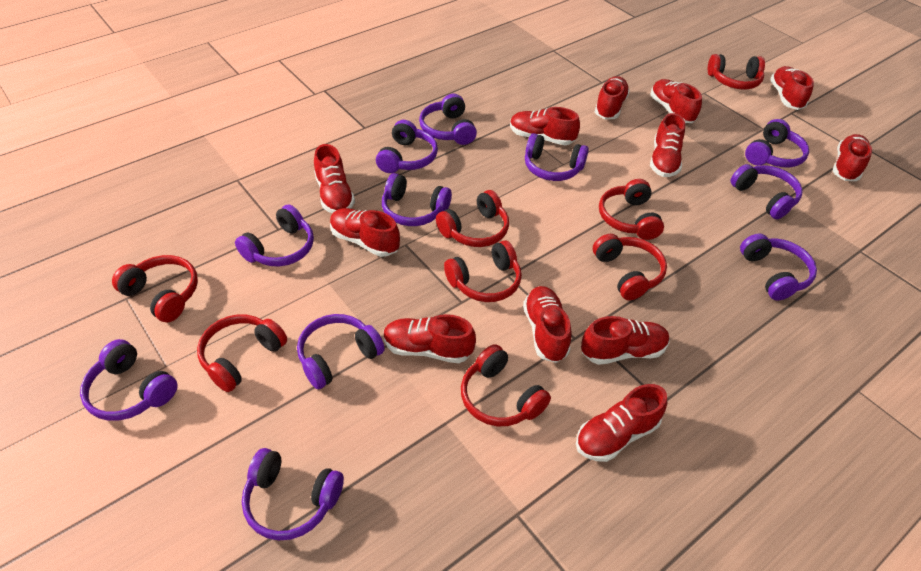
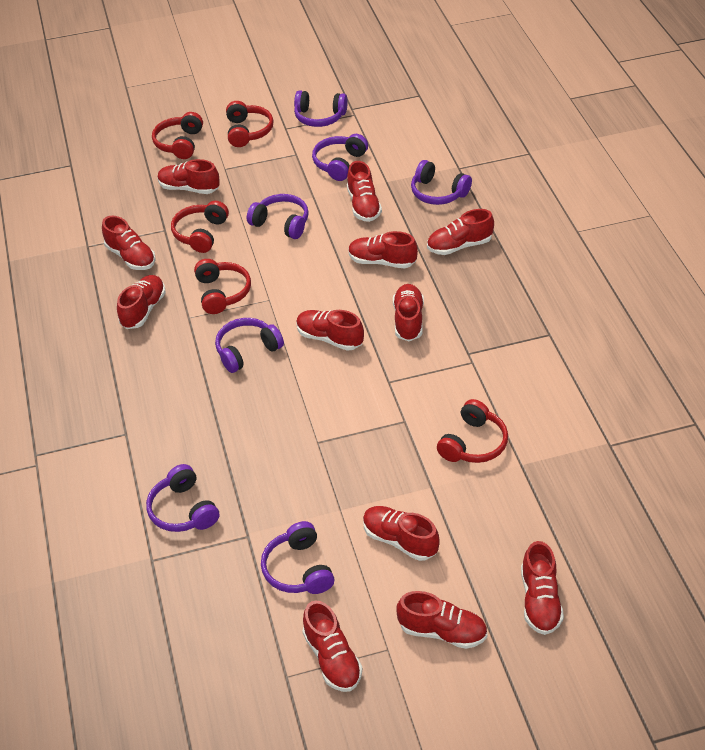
purple headphones: 11 -> 7
red headphones: 8 -> 5

